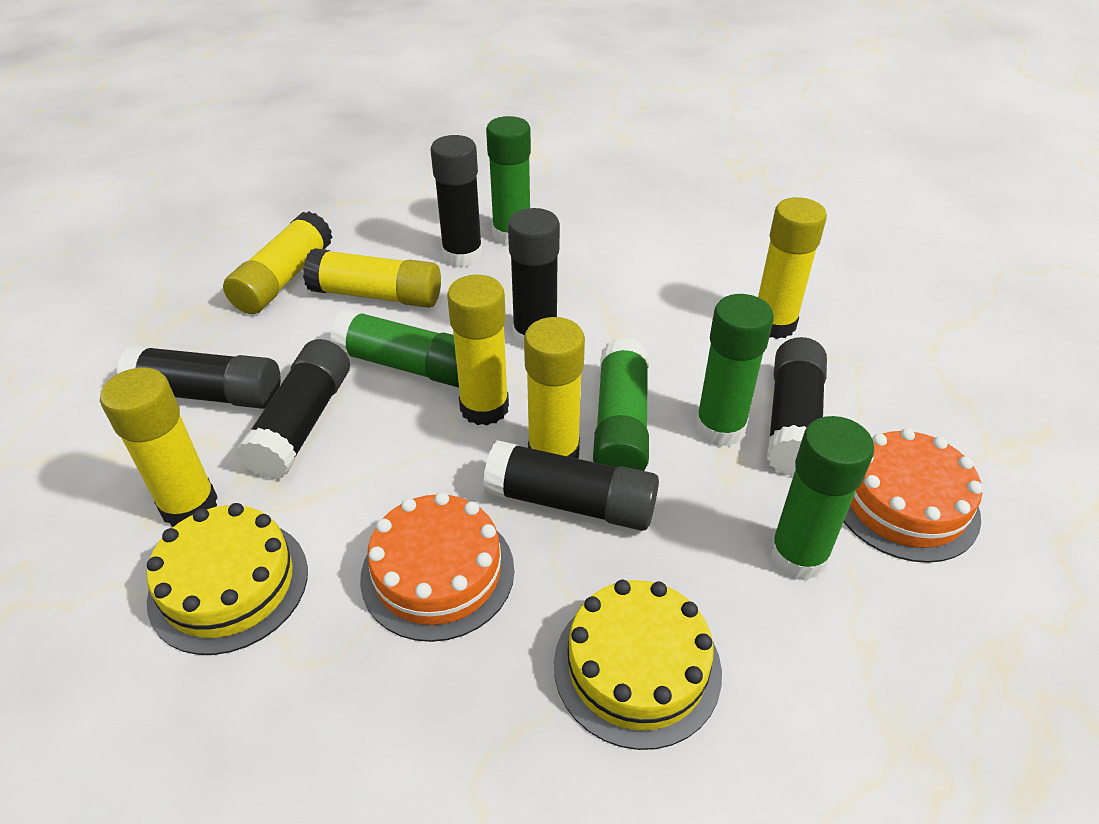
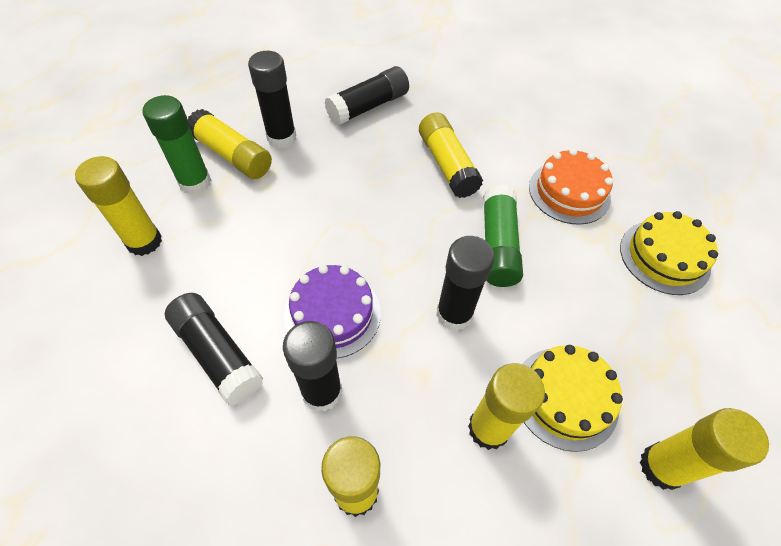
black glue stick: 6 -> 5
green glue stick: 5 -> 2
orange cake: 2 -> 1
purple cake: 0 -> 1

